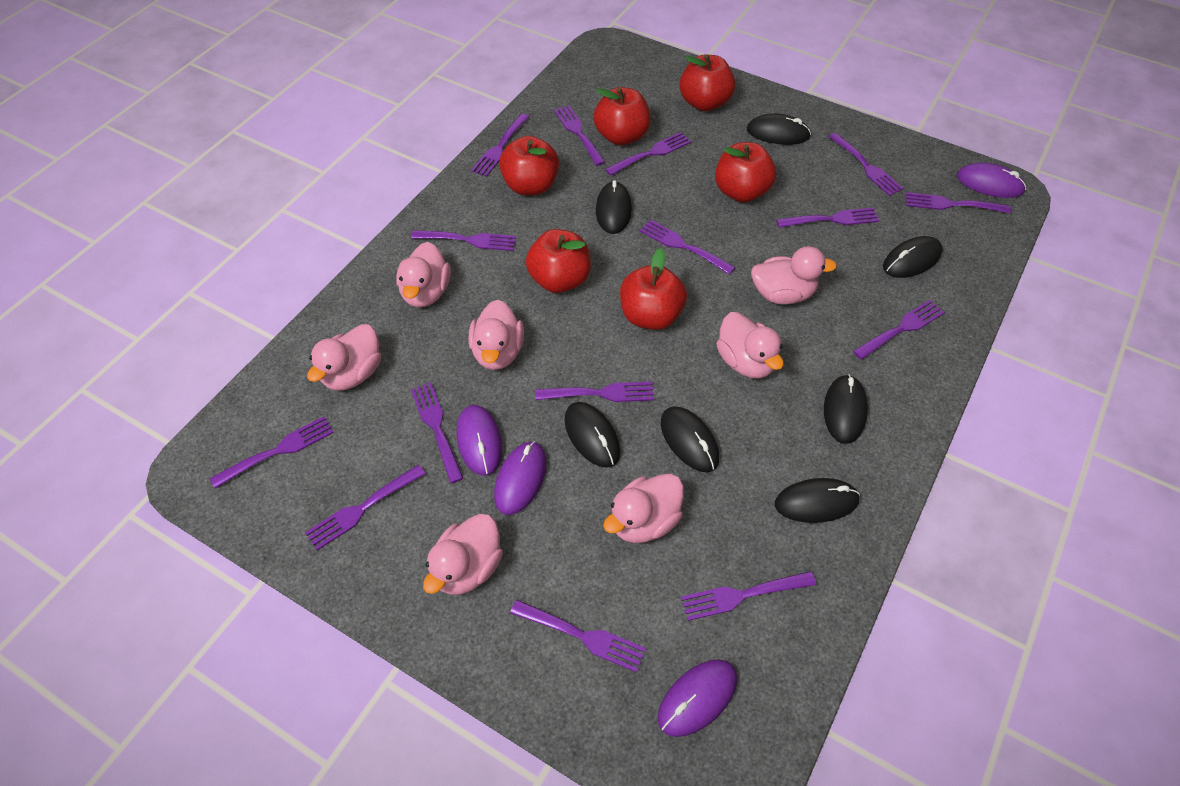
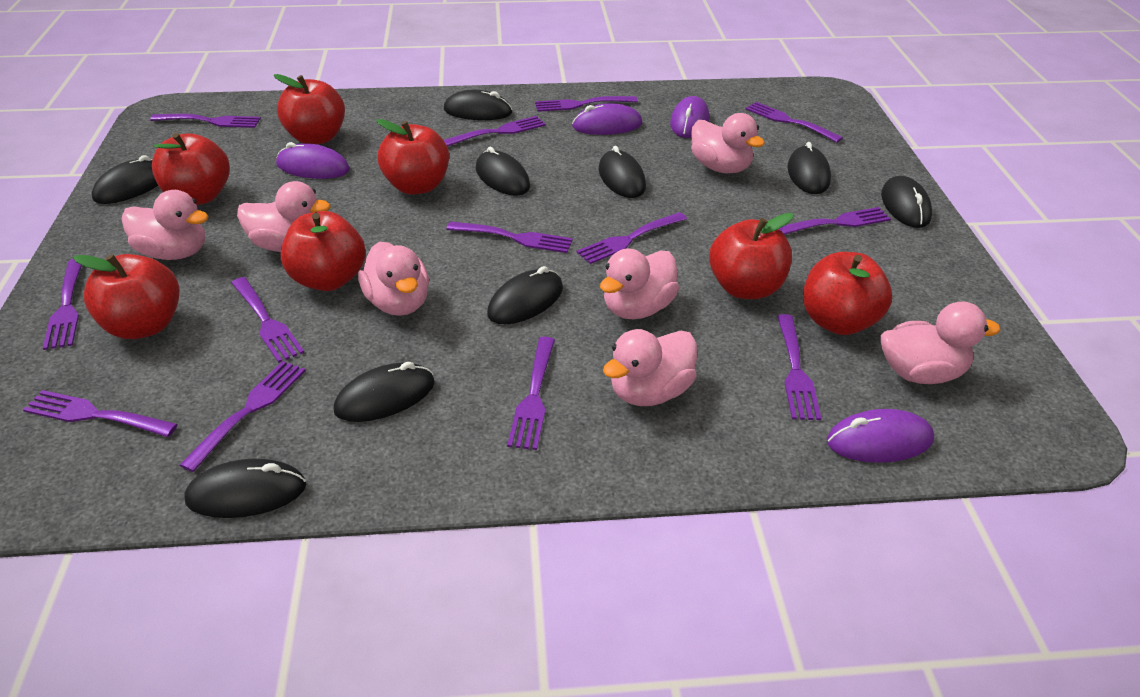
black mouse: 7 -> 9
purple fork: 15 -> 13
red apple: 6 -> 7

